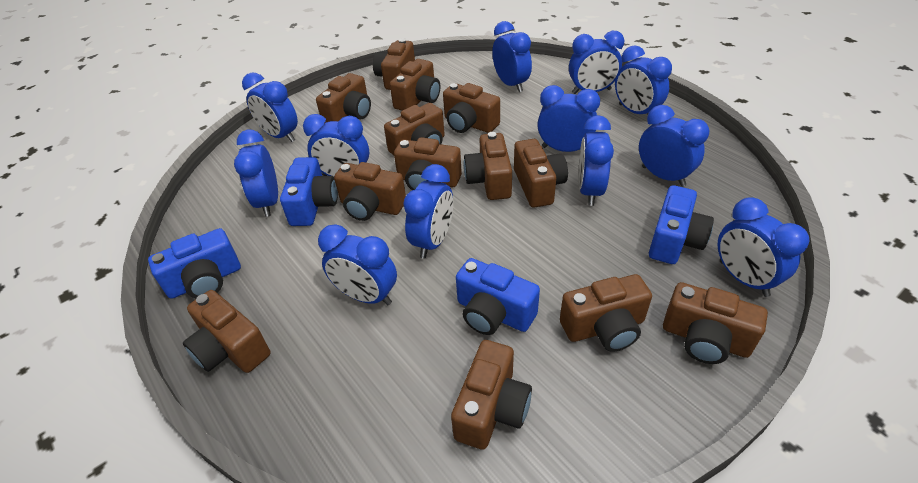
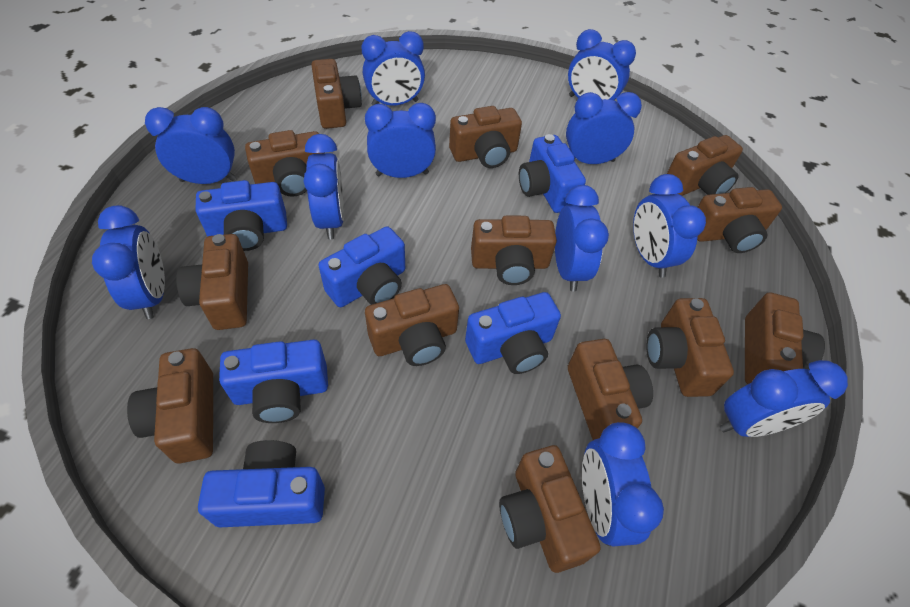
blue camera: 4 -> 6
blue clock: 12 -> 11

